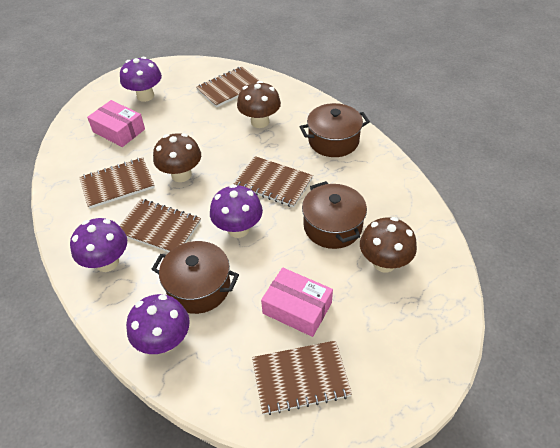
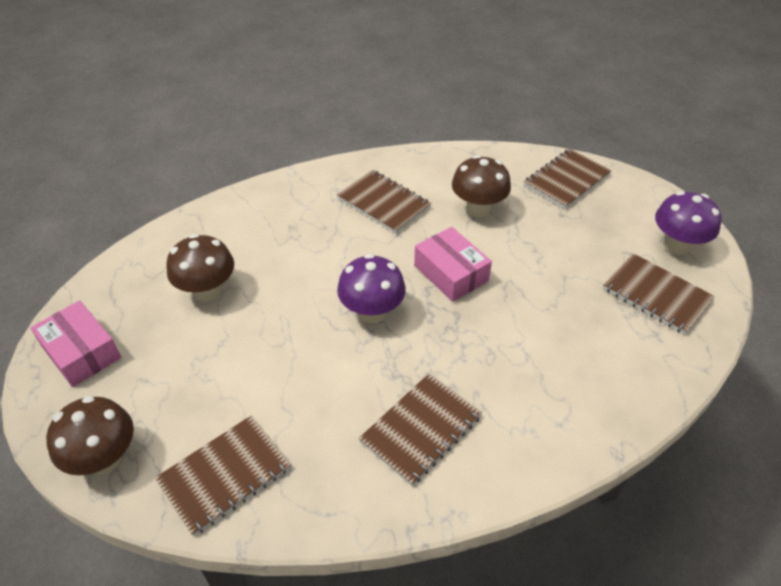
brown pot: 3 -> 0
purple mushroom: 4 -> 2

